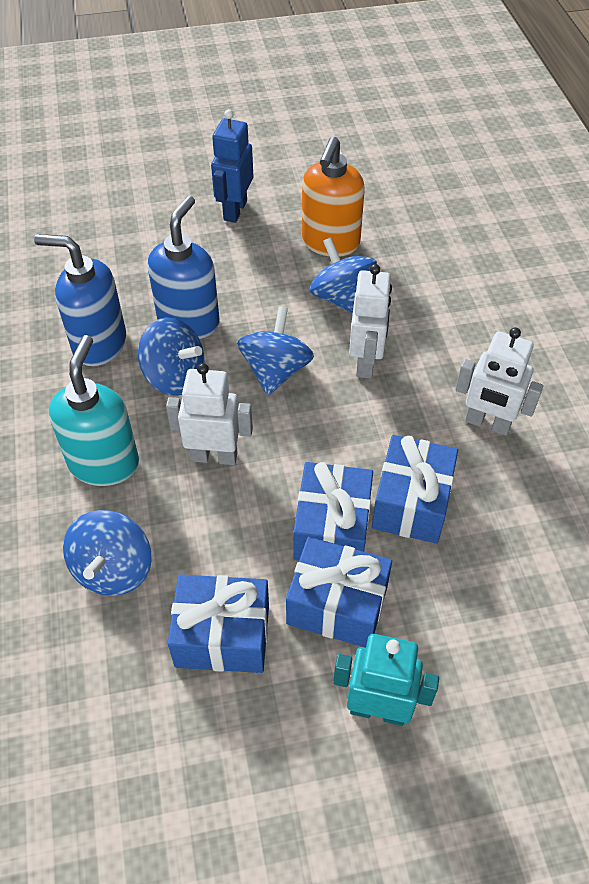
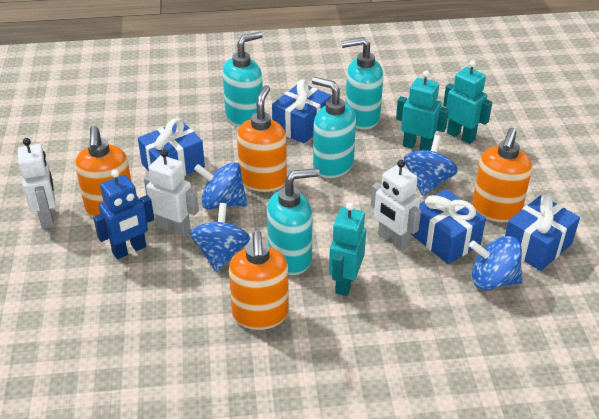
blue soap dispenser: 2 -> 0
orange soap dispenser: 1 -> 4
turquoise robot: 1 -> 3
turquoise soap dispenser: 1 -> 4

